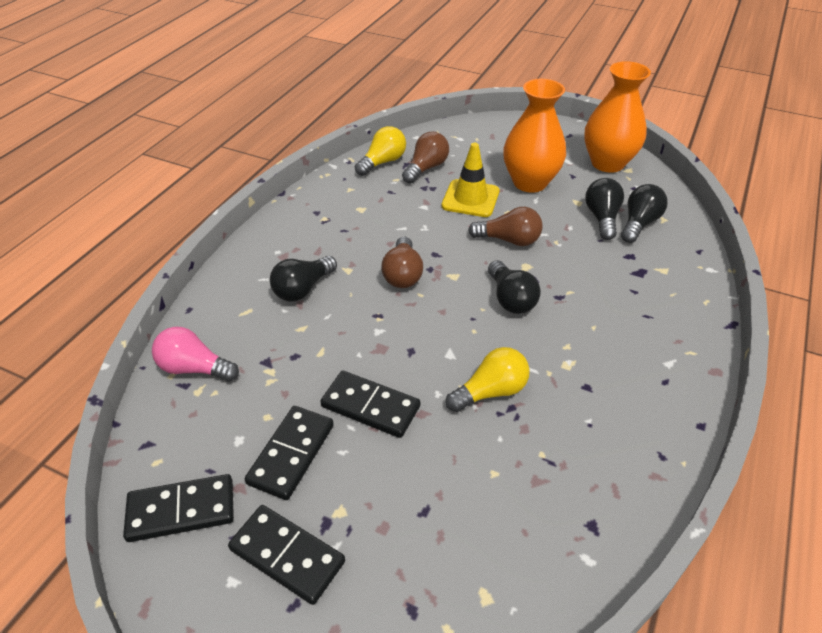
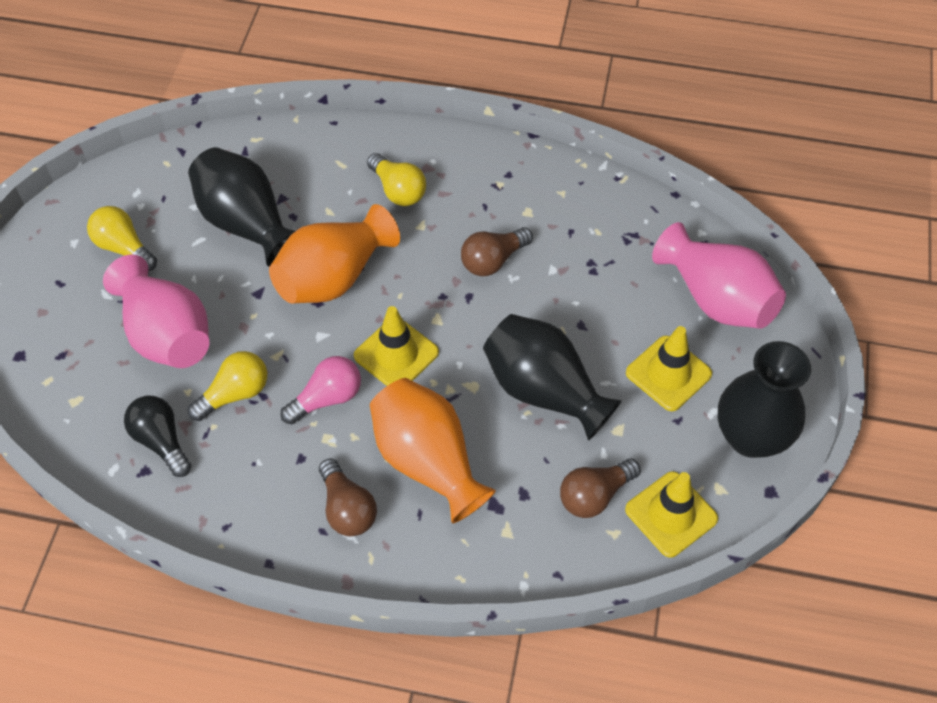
black domino: 4 -> 0
black light bulb: 4 -> 1
black vase: 0 -> 3
pink vase: 0 -> 2
yellow light bulb: 2 -> 3
yellow traffic cone: 1 -> 3

